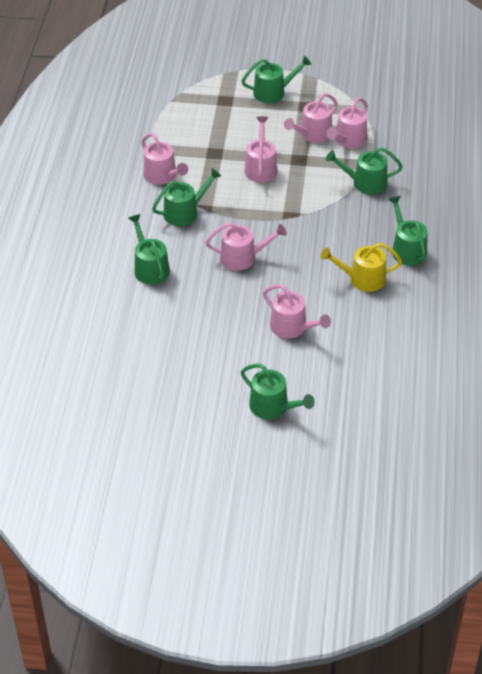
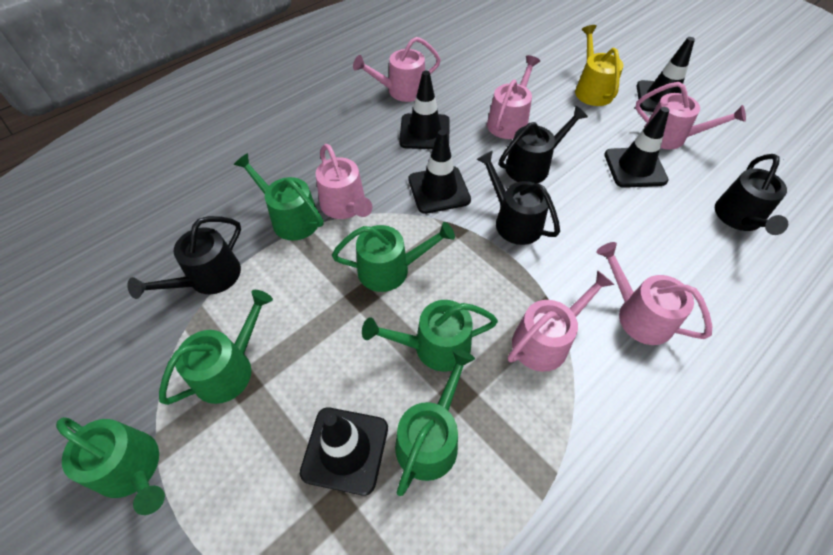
black traffic cone: 0 -> 5
black watering can: 0 -> 4

